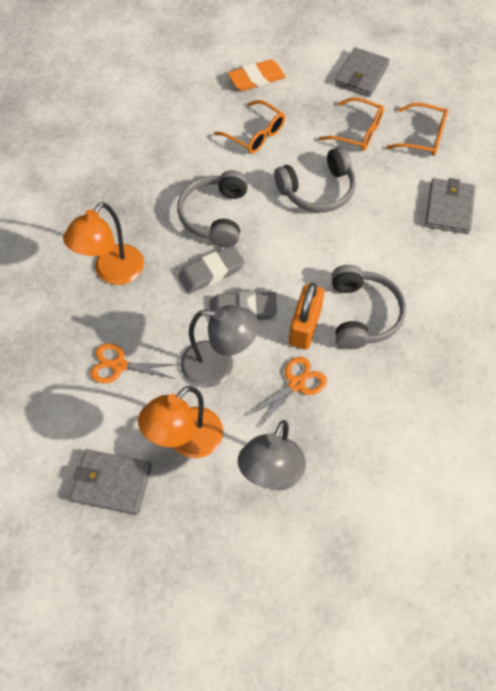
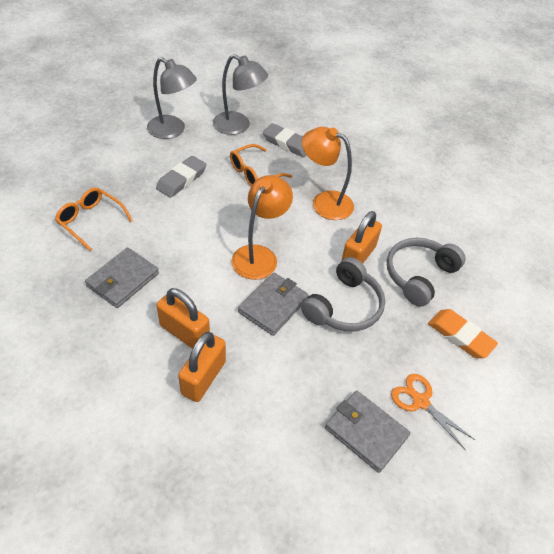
grey headphones: 3 -> 2
orange glasses: 3 -> 2
orange padlock: 1 -> 3
orange scissors: 2 -> 1

